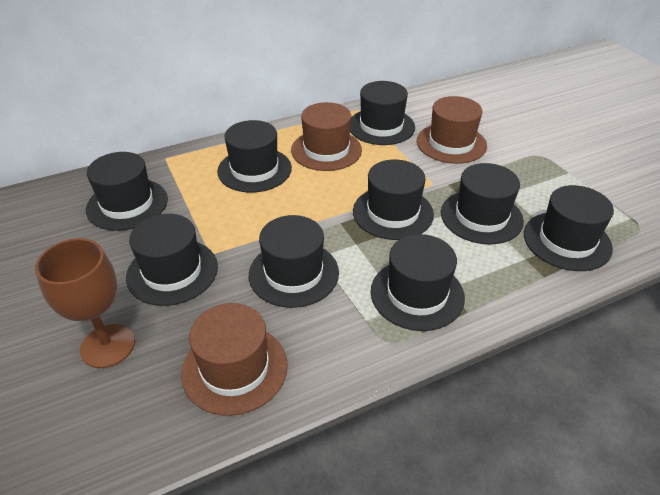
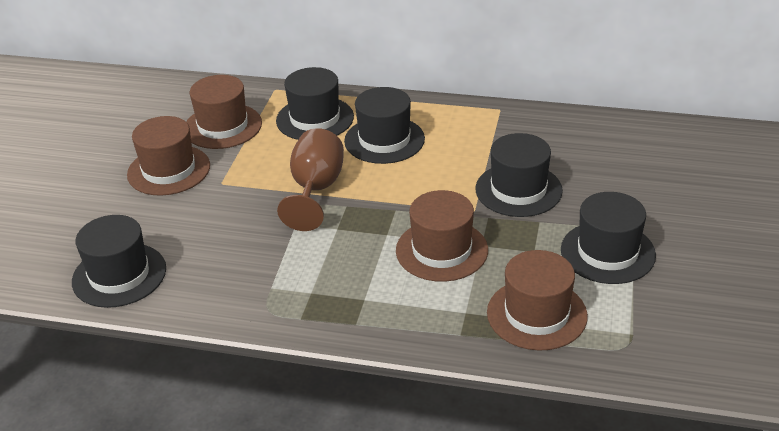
black hat: 9 -> 5
brown hat: 3 -> 4

